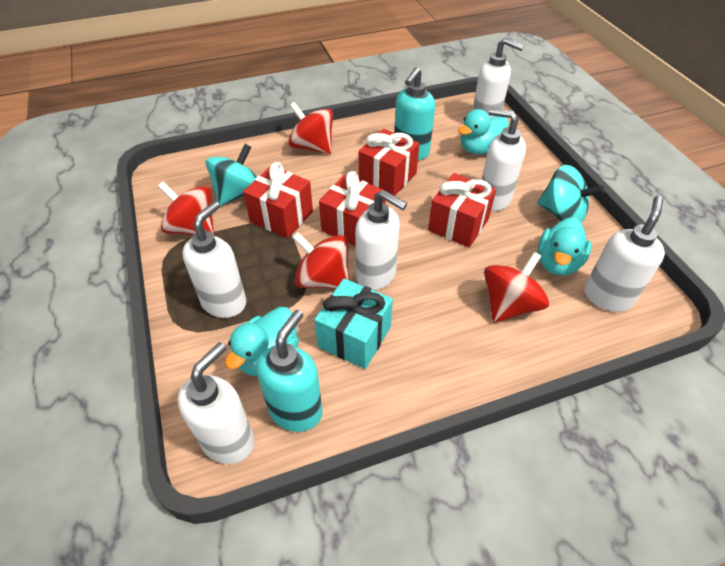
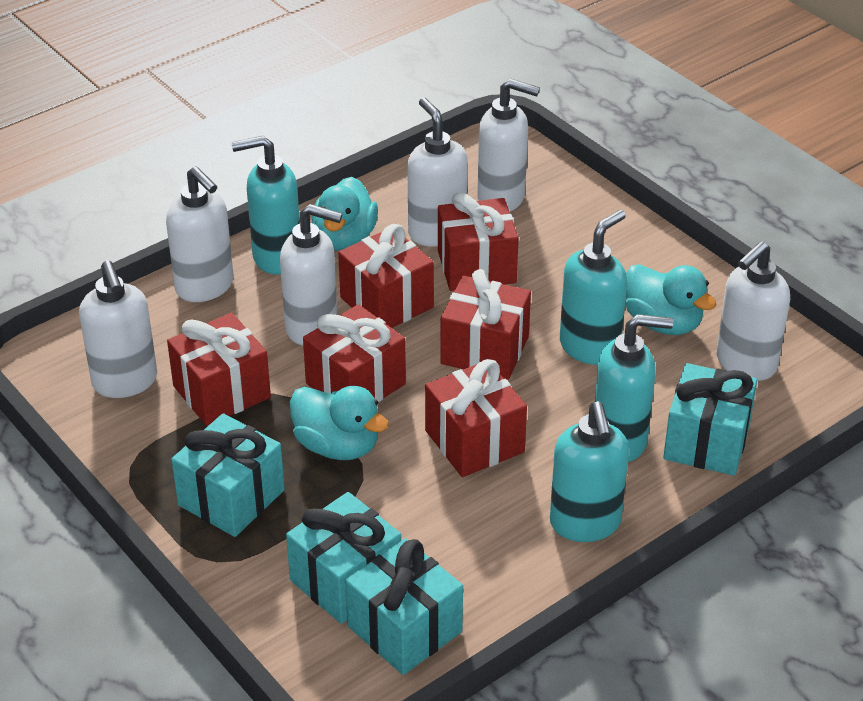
red gift: 4 -> 6
red spinning top: 4 -> 0
turquoise gift: 1 -> 4
turquoise soap dispenser: 2 -> 4
turquoise spinning top: 2 -> 0

